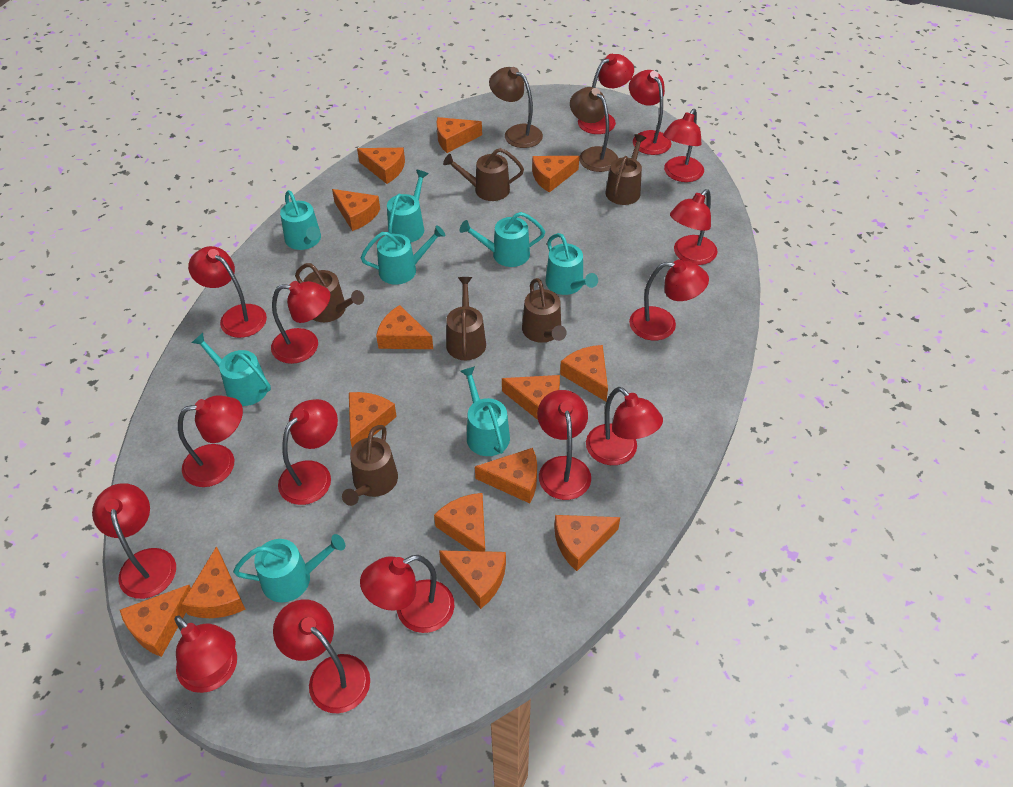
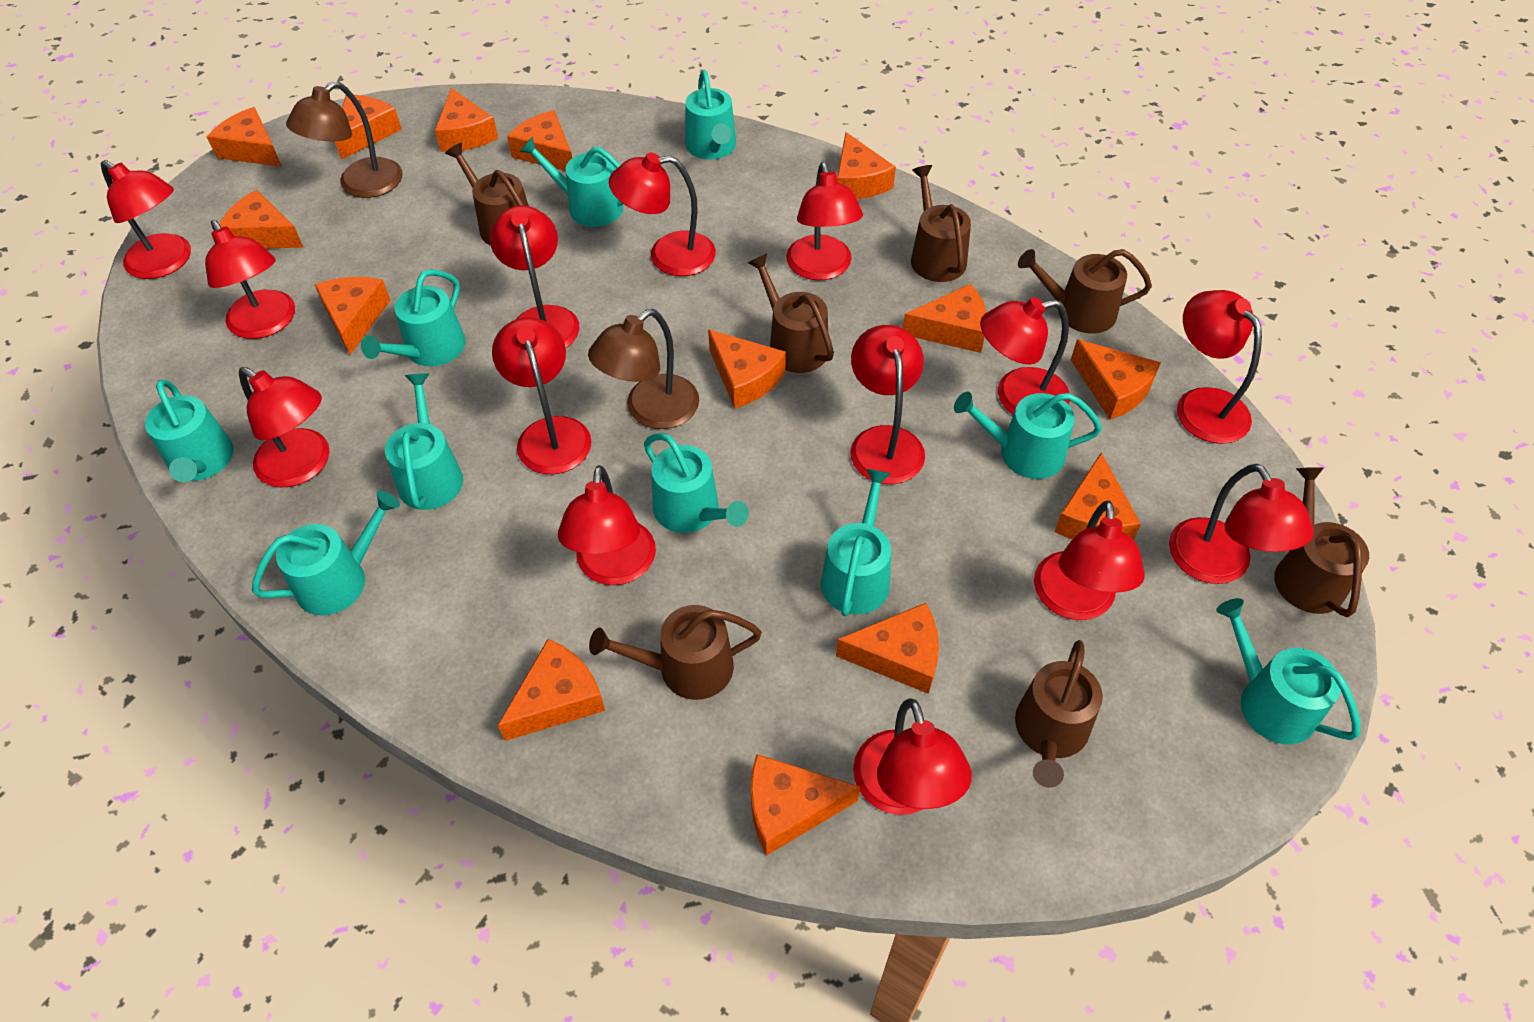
brown watering can: 6 -> 7
red lamp: 15 -> 14
turquoise watering can: 8 -> 10

